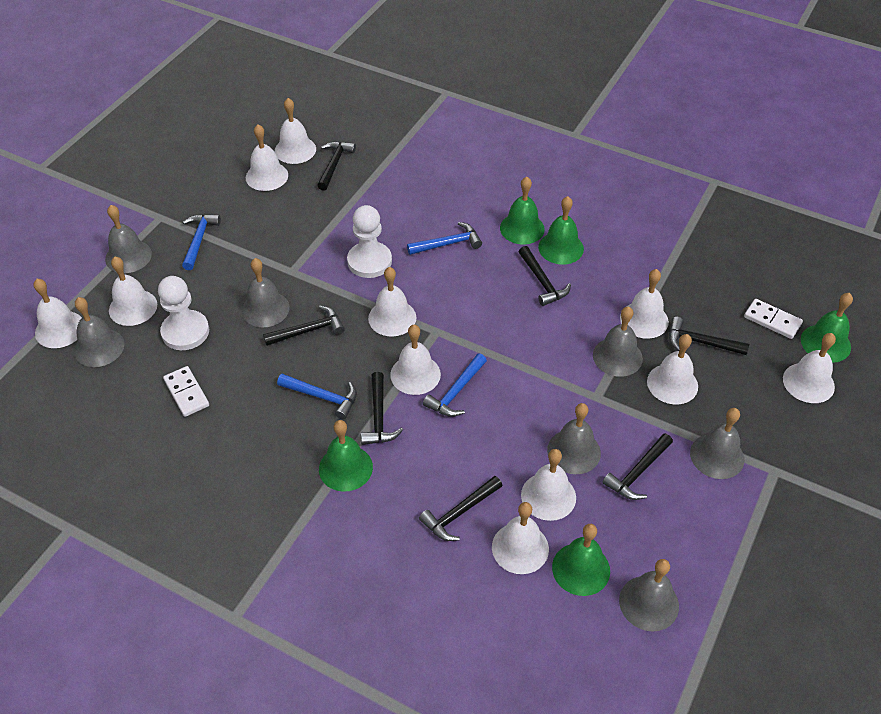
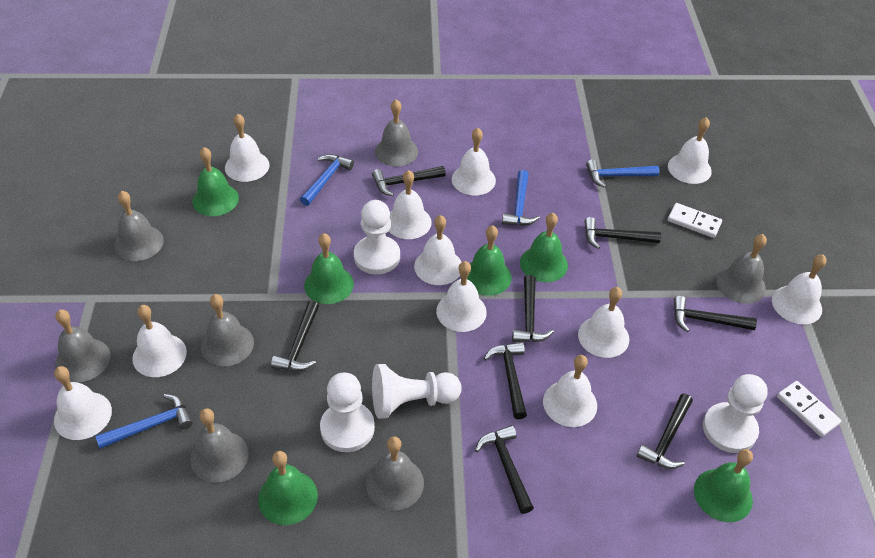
black hammer: 7 -> 8
green bell: 5 -> 6
white pawn: 2 -> 4

